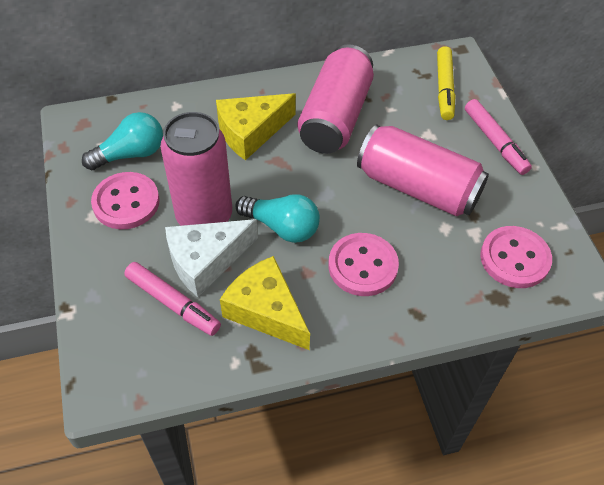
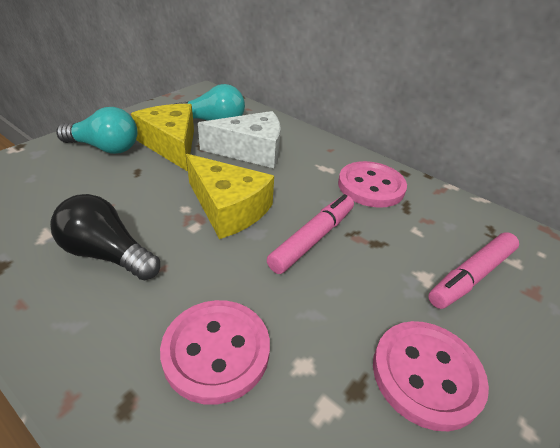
black light bulb: 0 -> 1
pink can: 3 -> 0
yellow marker: 1 -> 0

